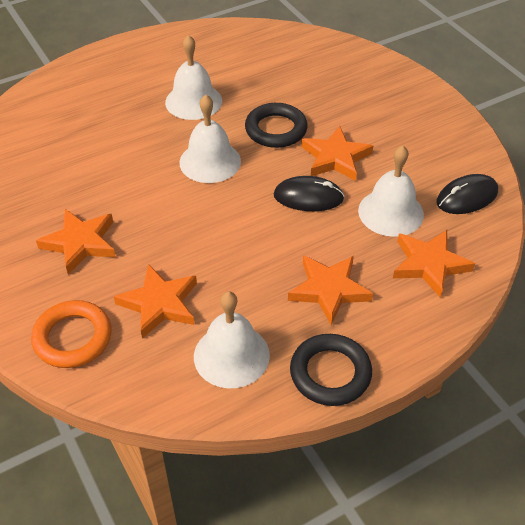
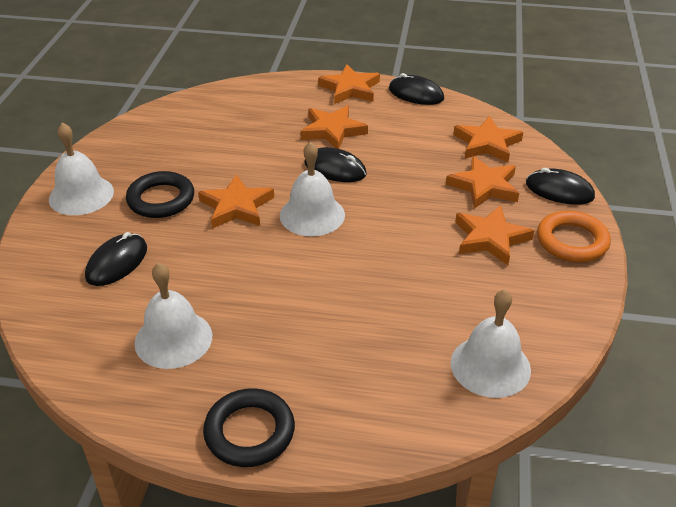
black mouse: 2 -> 4
orange star: 5 -> 6

